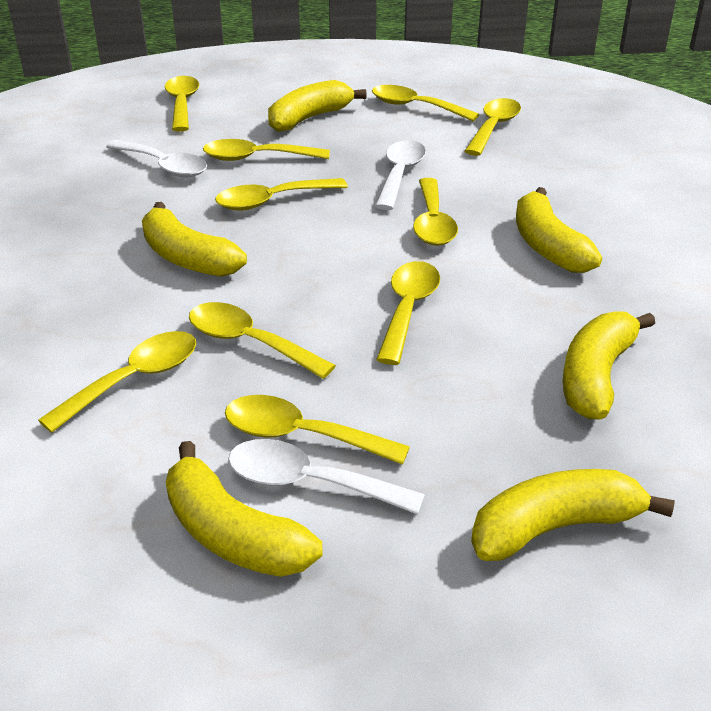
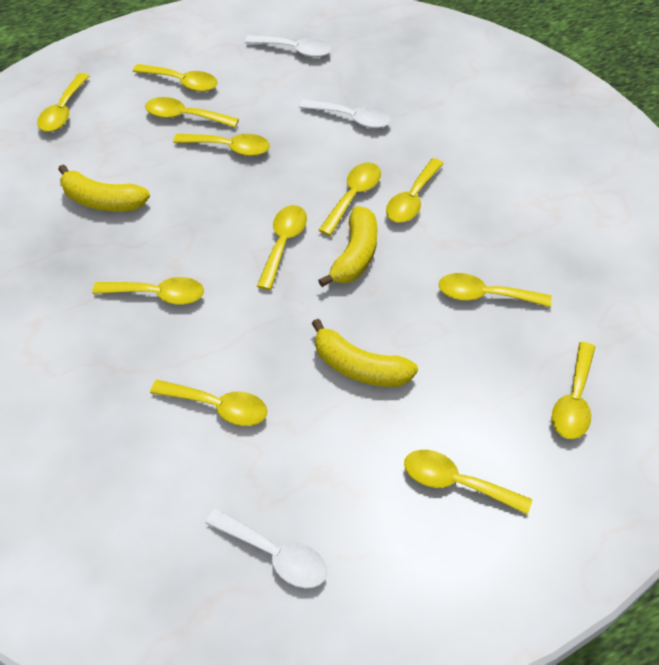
yellow banana: 6 -> 3
yellow spoon: 10 -> 12

